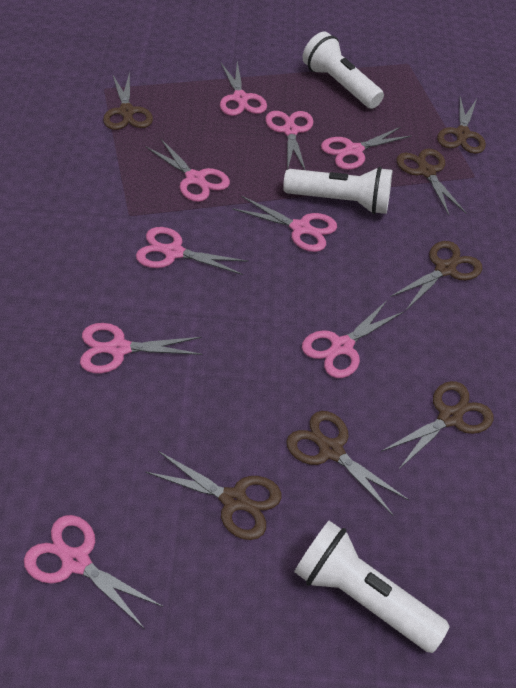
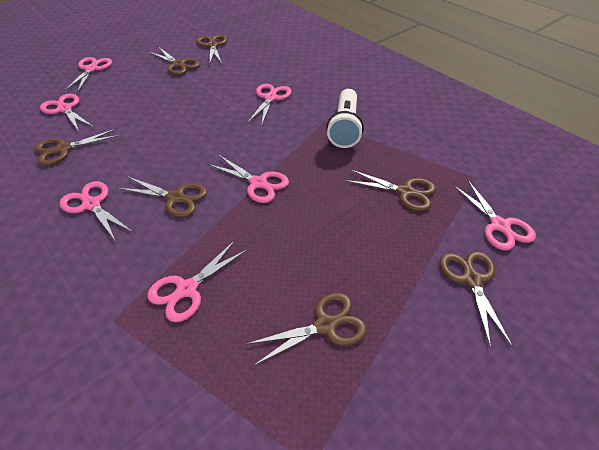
pink scissors: 9 -> 7
white flashlight: 3 -> 1

